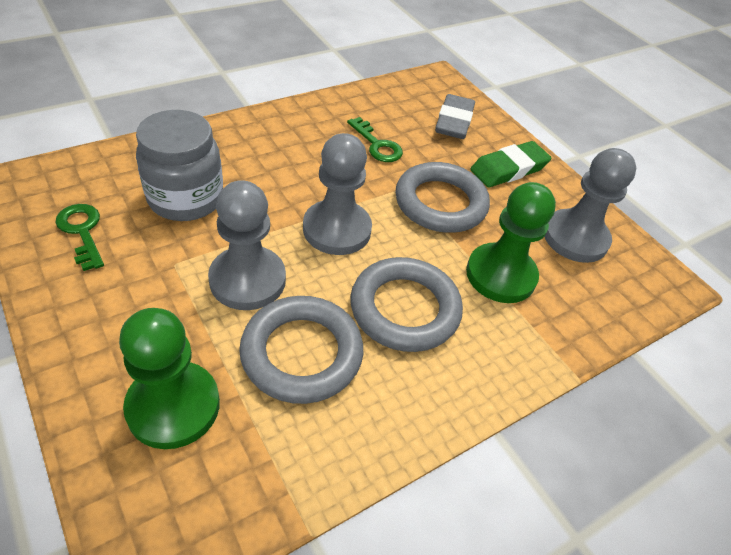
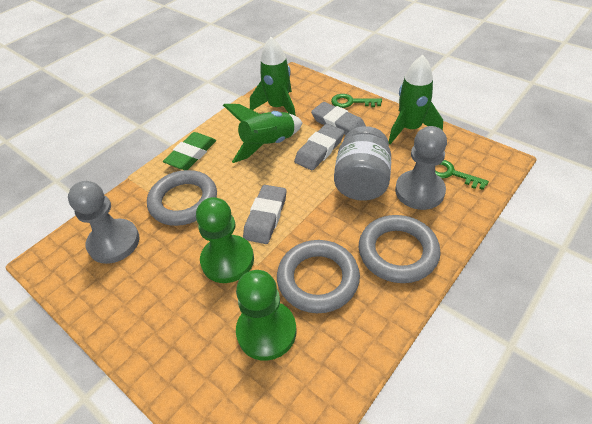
green rocket: 0 -> 3
grey eraser: 1 -> 3
grey pawn: 3 -> 2

